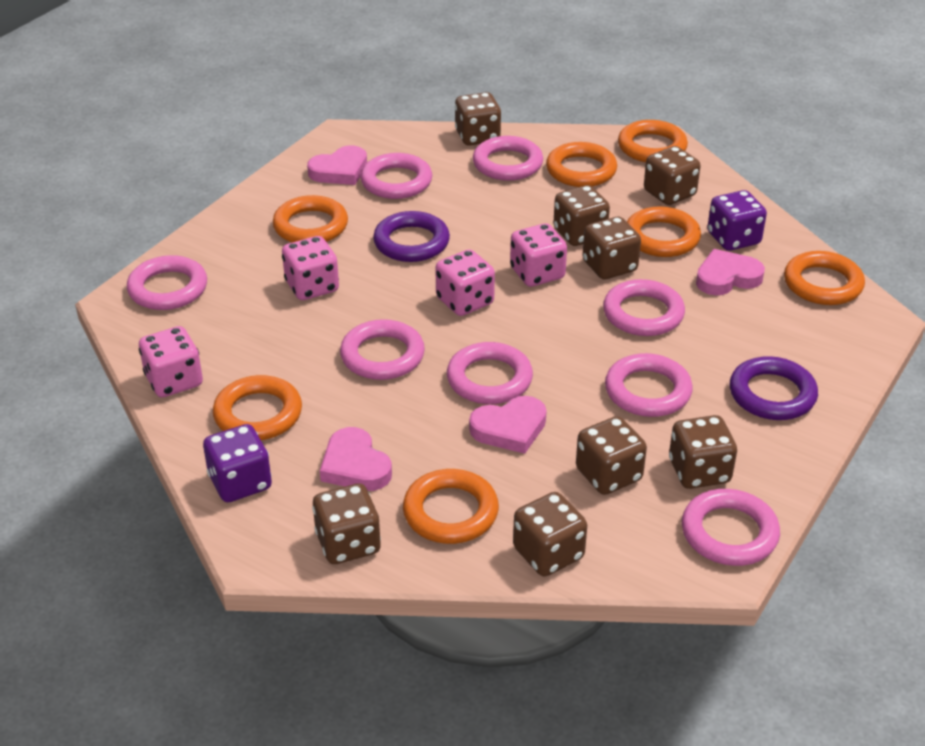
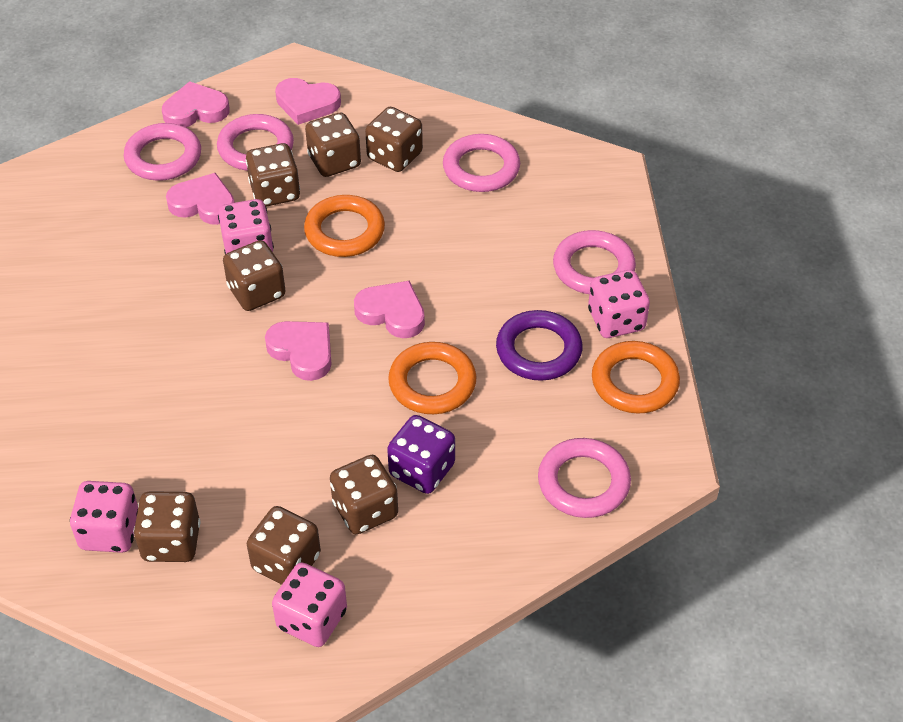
brown dice: 8 -> 7
orange ring: 7 -> 3
pink heart: 4 -> 5
pink ring: 8 -> 5
purple dice: 2 -> 1
purple ring: 2 -> 1

